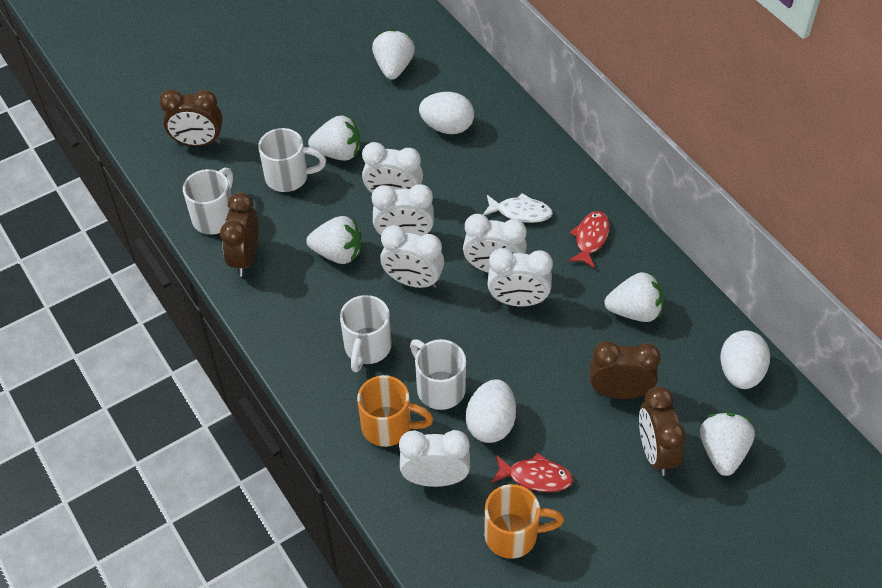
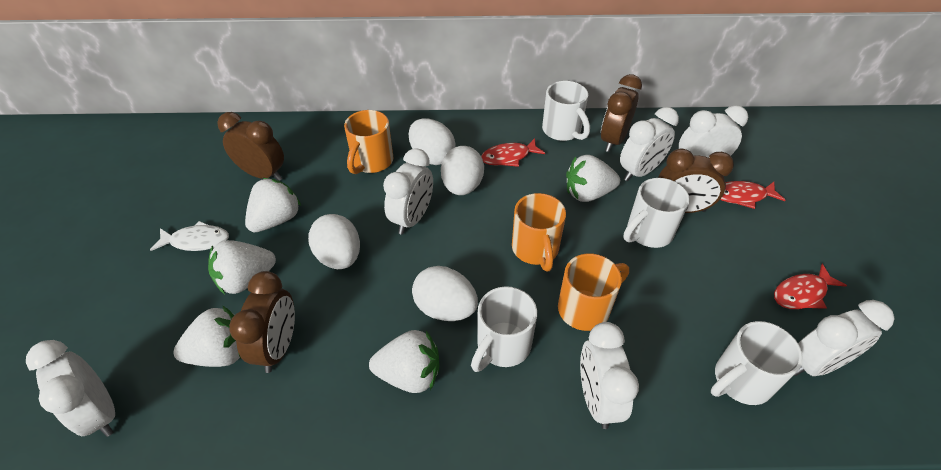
orange mug: 2 -> 3
red fish: 2 -> 3
white egg: 3 -> 4

